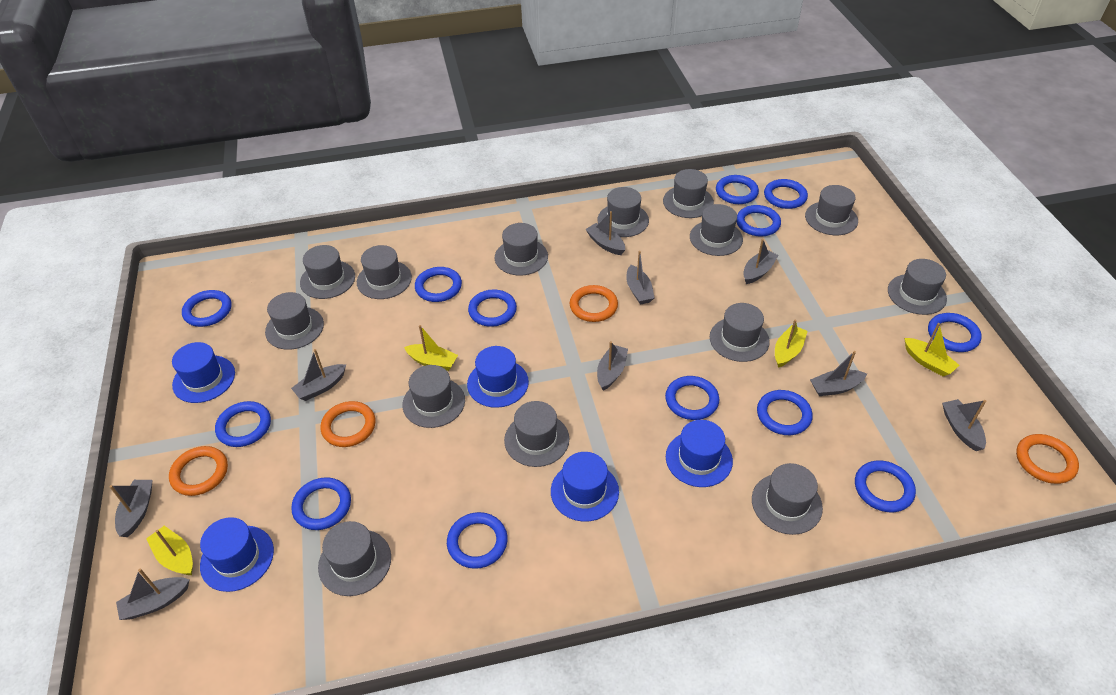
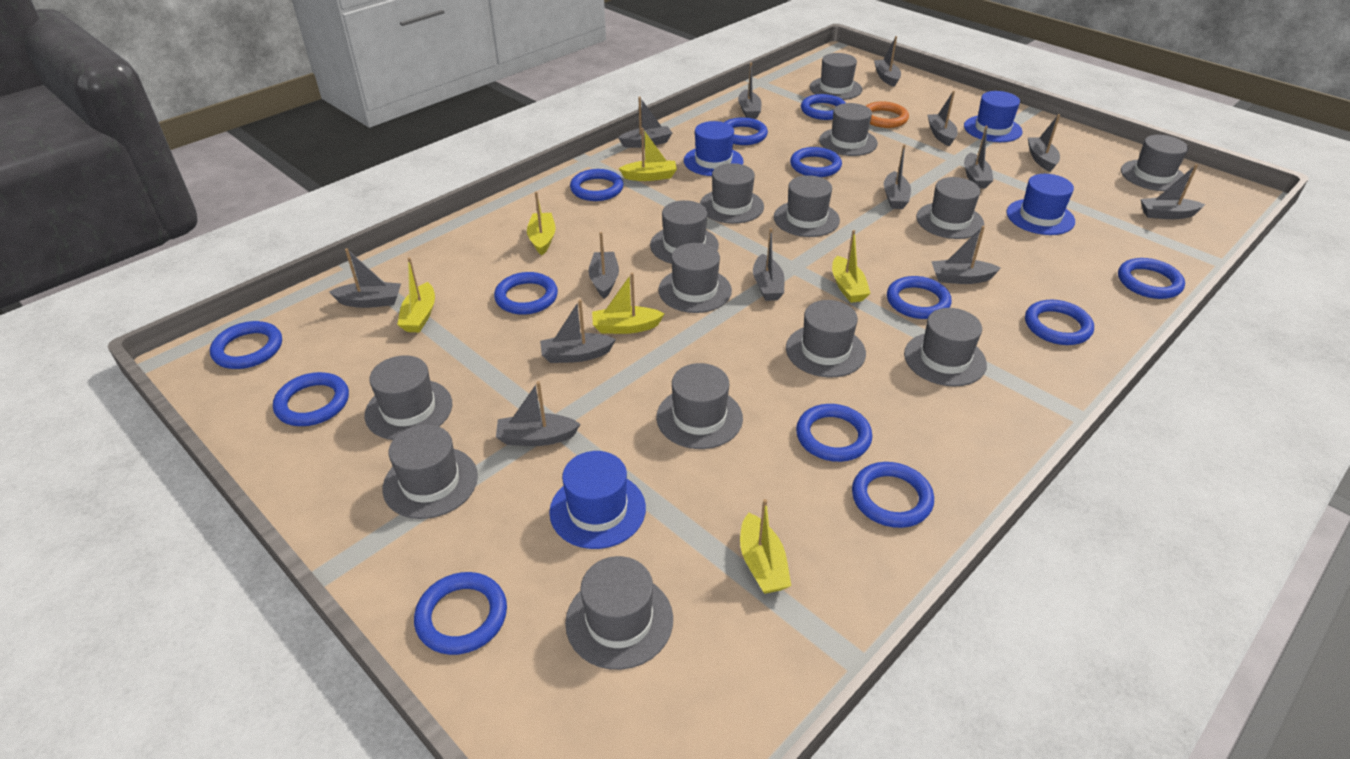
blue hat: 5 -> 4
grey boat: 9 -> 14
orange ring: 4 -> 1
yellow boat: 4 -> 6

